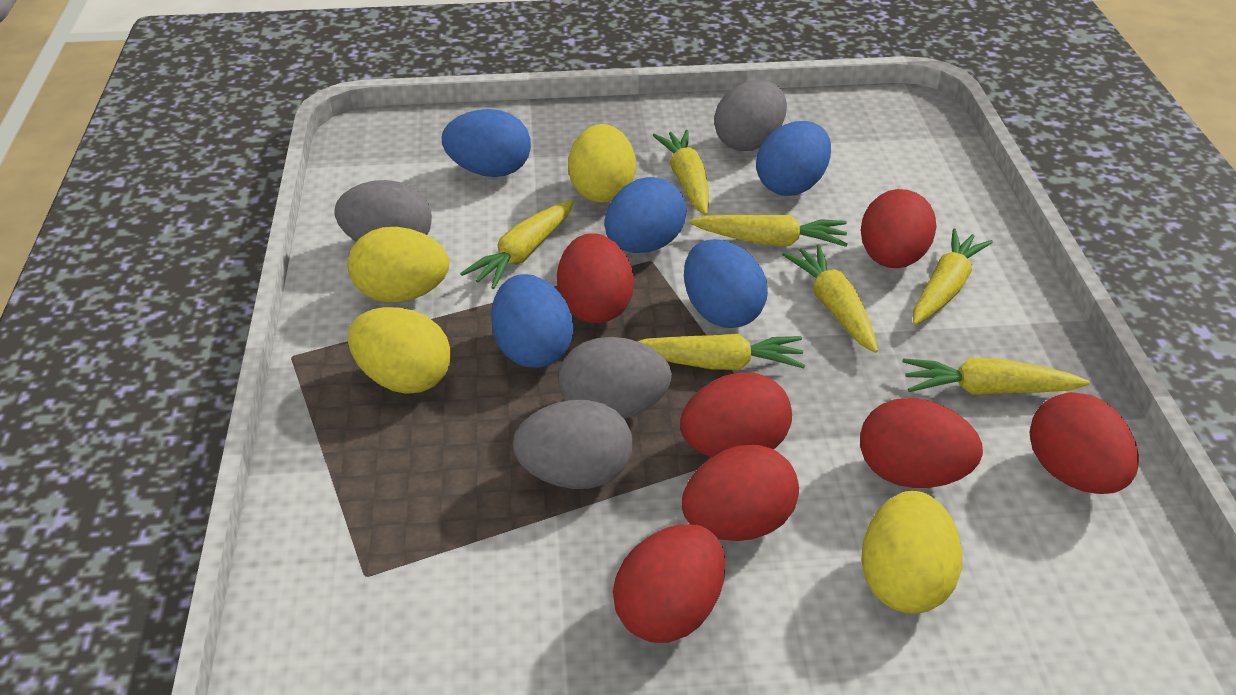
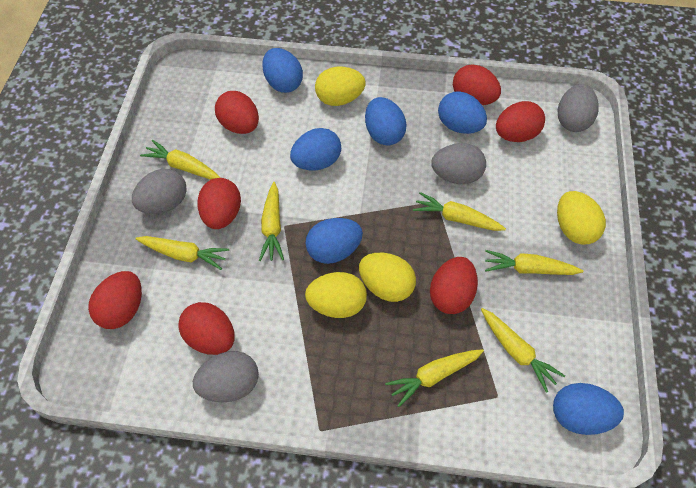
blue egg: 5 -> 6

